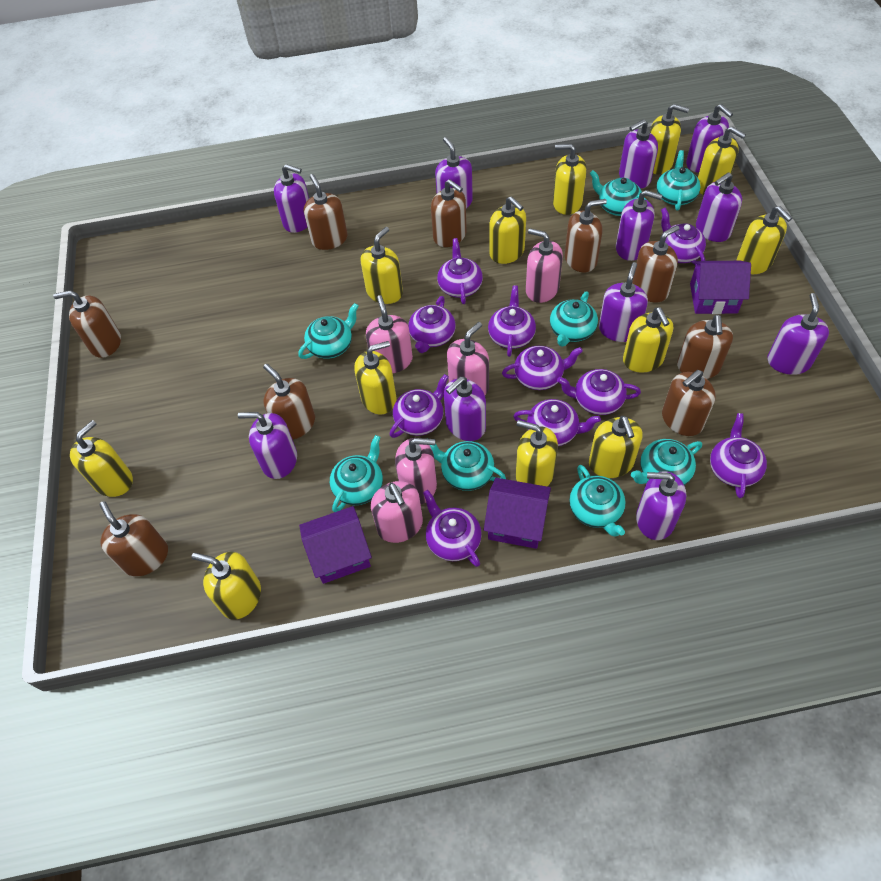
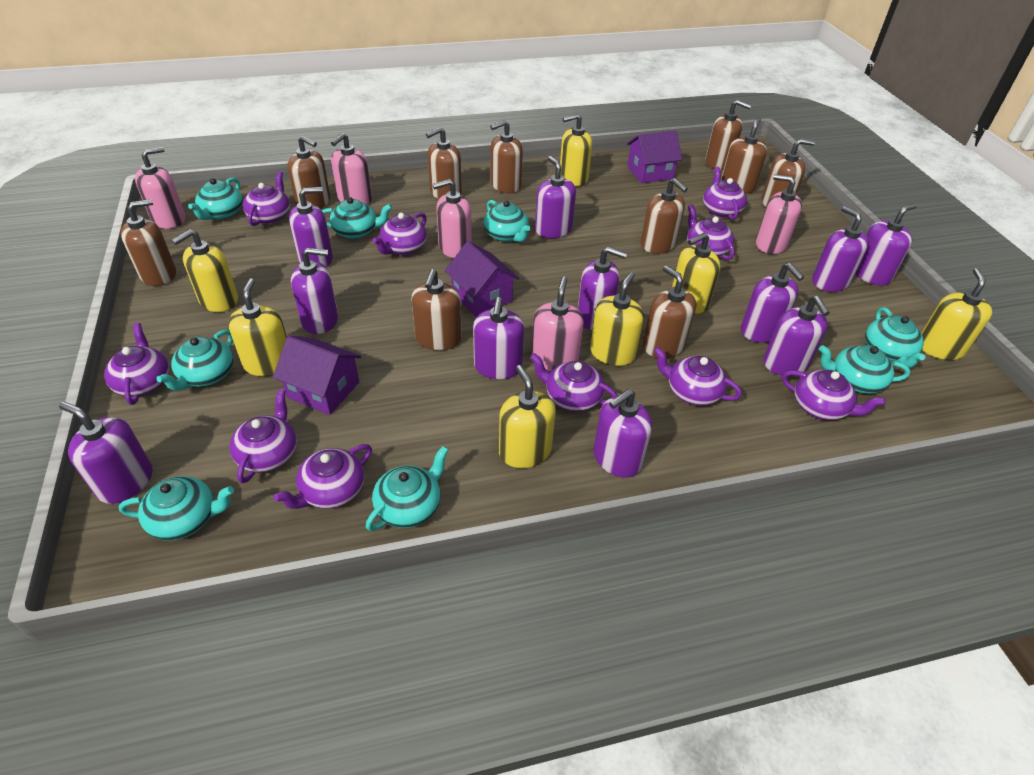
brown soap dispenser: 9 -> 10
yellow soap dispenser: 12 -> 7

